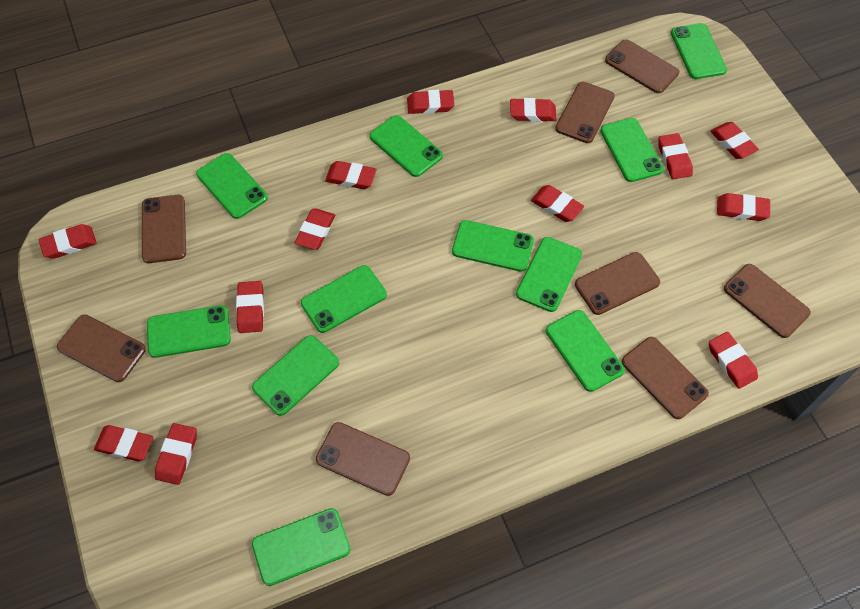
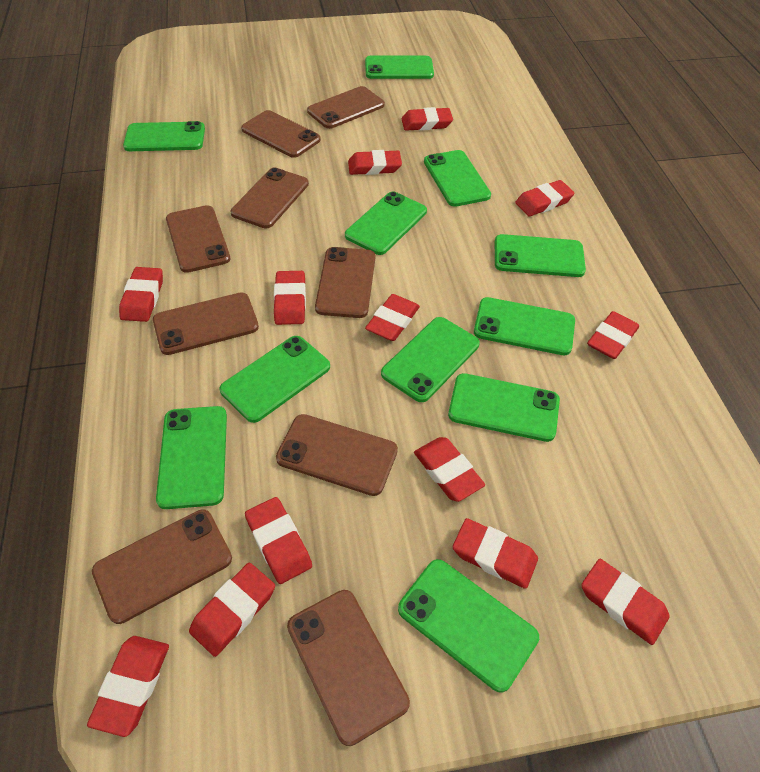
brown phone: 8 -> 9

